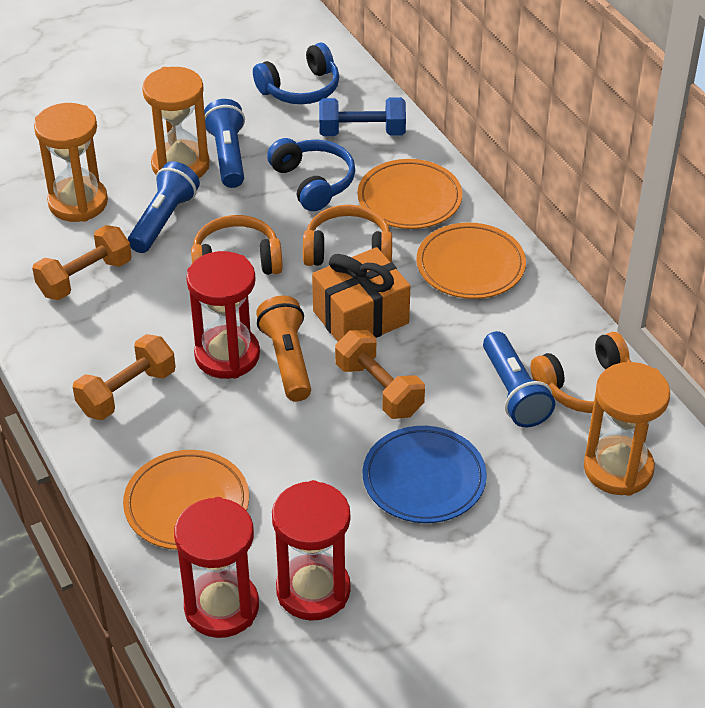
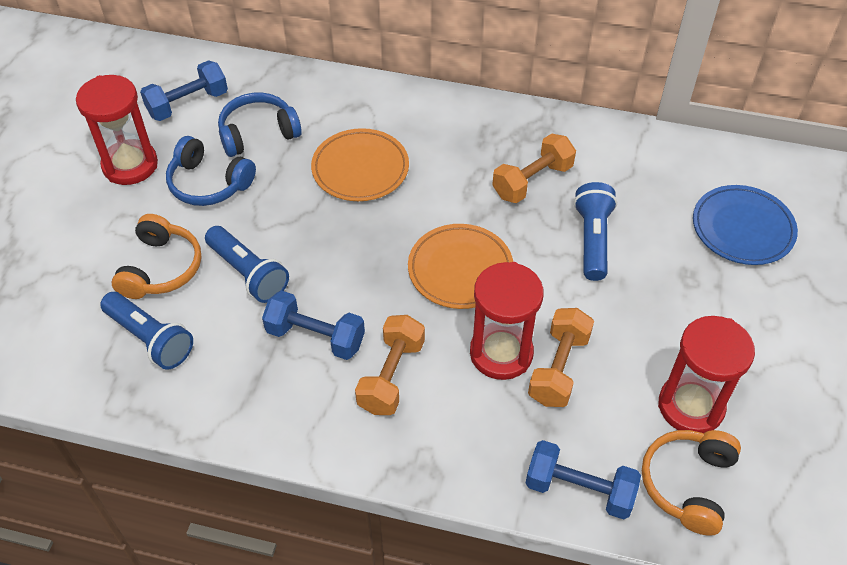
blue dumbbell: 1 -> 3
orange flashlight: 1 -> 0
orange gift: 1 -> 0
orange headphones: 3 -> 2
orange hourglass: 3 -> 0
orange plate: 3 -> 2

